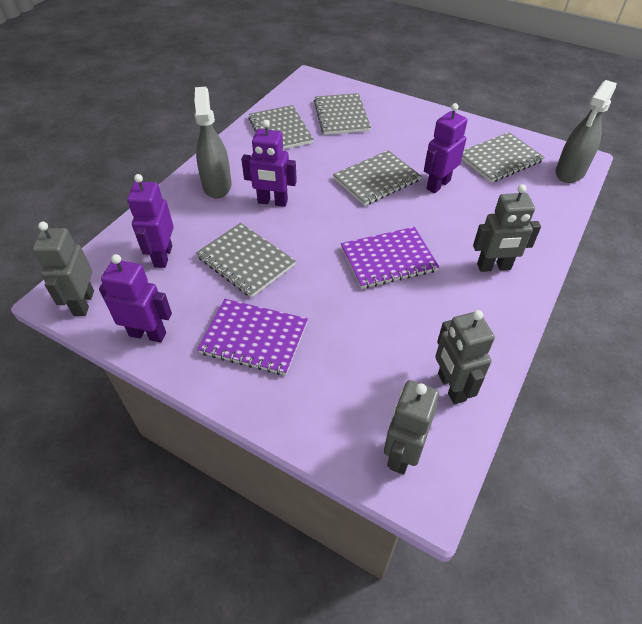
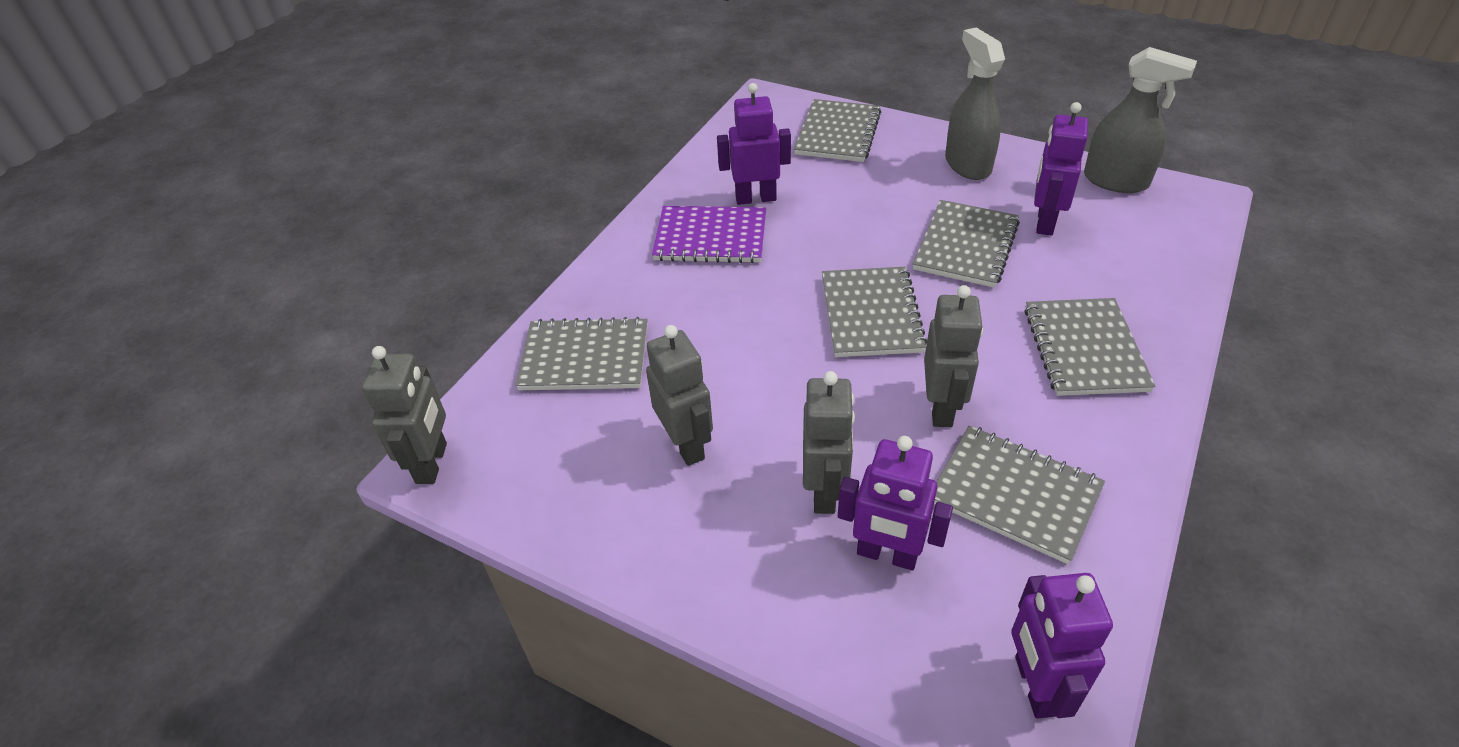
grey notebook: 5 -> 6
purple notebook: 2 -> 1

